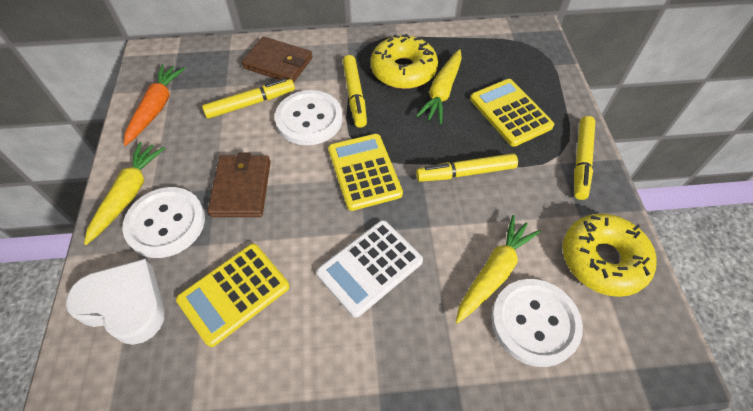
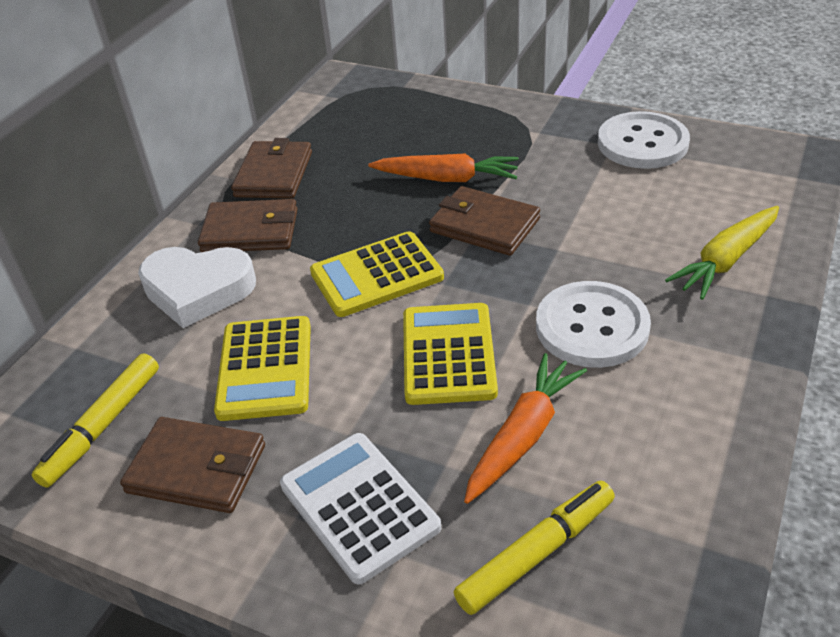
brown wallet: 2 -> 4
orange carrot: 1 -> 2
white button: 3 -> 2
yellow carrot: 3 -> 1
yellow donut: 2 -> 0
yellow marker: 4 -> 2

